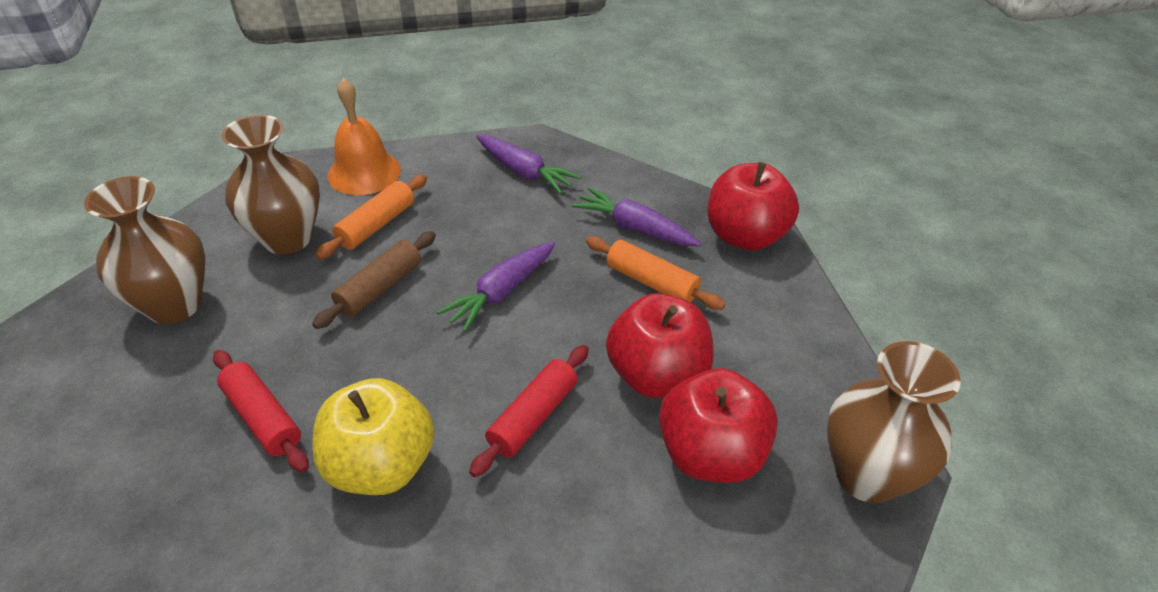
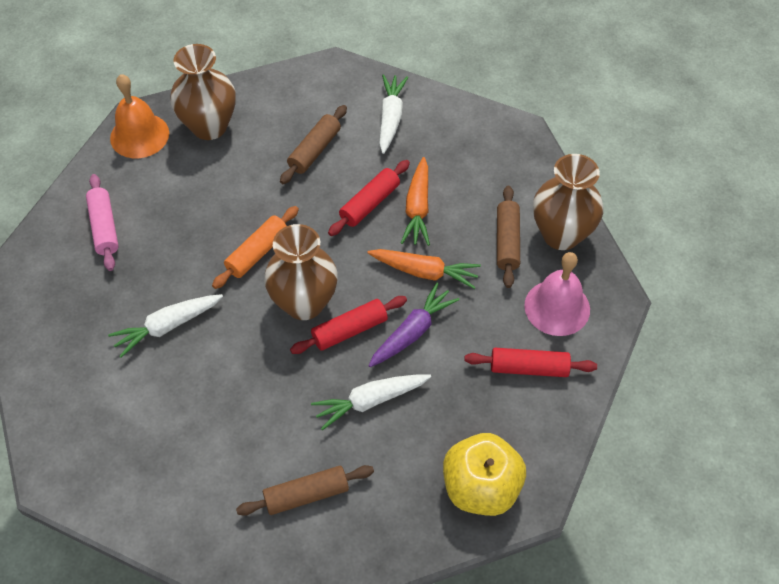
brown rolling pin: 1 -> 3
orange carrot: 0 -> 2
orange rolling pin: 2 -> 1
pink bell: 0 -> 1
pink rolling pin: 0 -> 1
purple carrot: 3 -> 1
red apple: 3 -> 0
red rolling pin: 2 -> 3
white carrot: 0 -> 3

